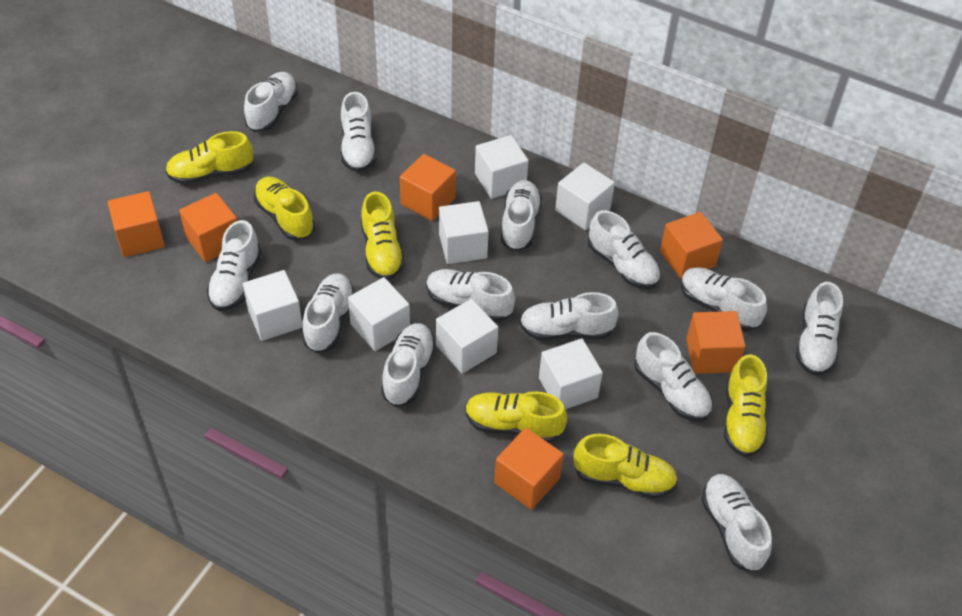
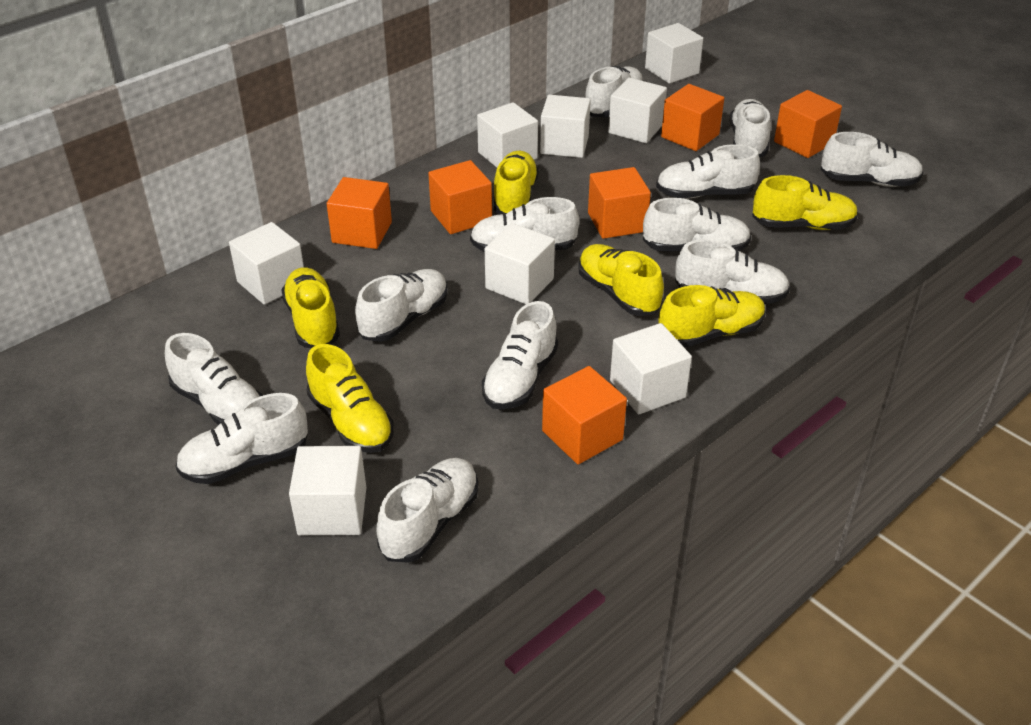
white cube: 7 -> 8
white shoe: 13 -> 12

